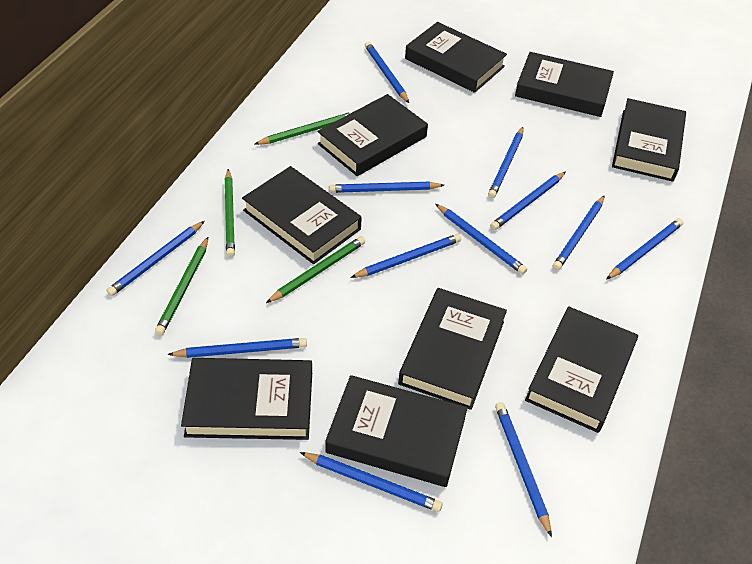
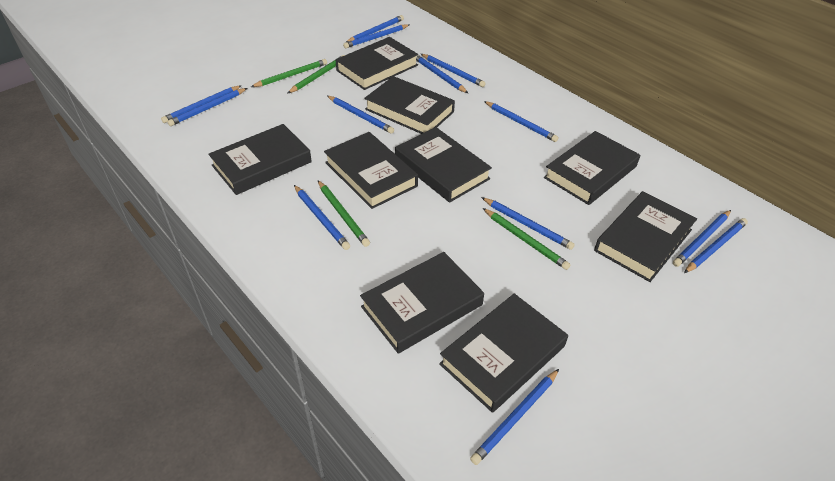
blue pencil: 12 -> 13

